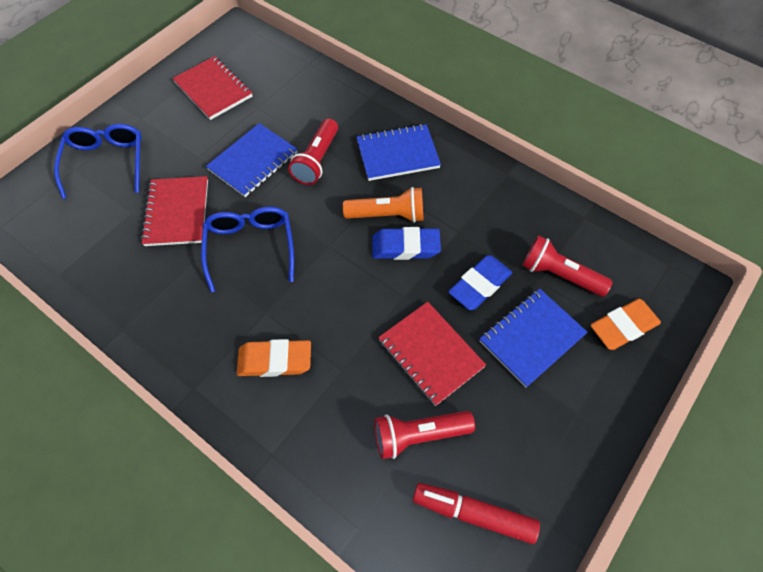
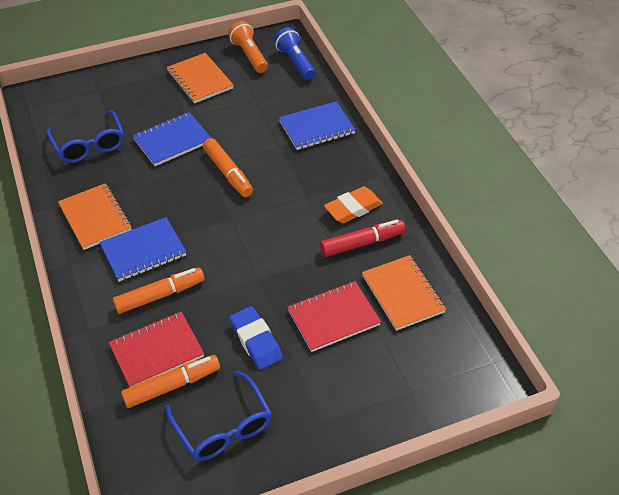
blue eraser: 2 -> 1
blue flashlight: 0 -> 1
orange eraser: 2 -> 1
orange marker: 0 -> 3
orange notebook: 0 -> 3
red flashlight: 3 -> 0
red notebook: 3 -> 2

